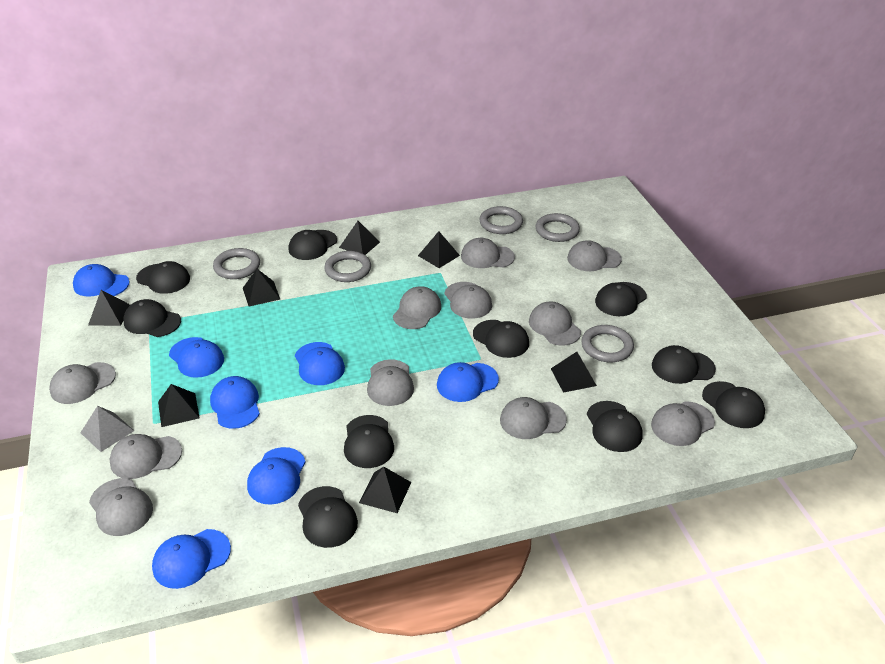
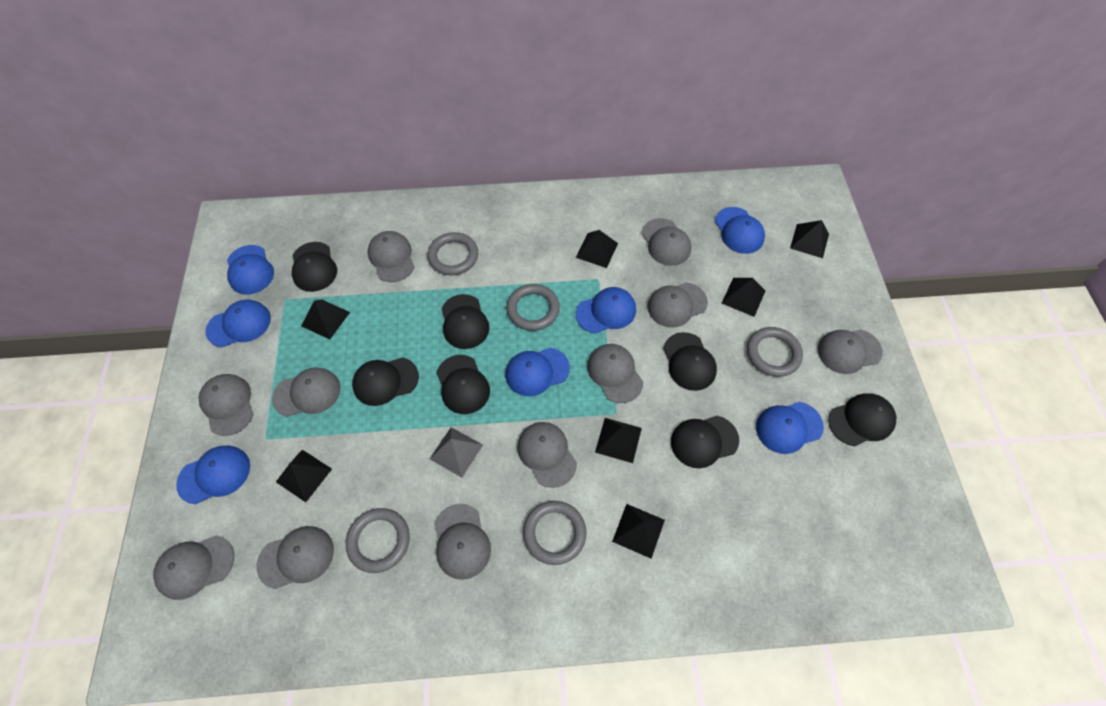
black cap: 10 -> 7

